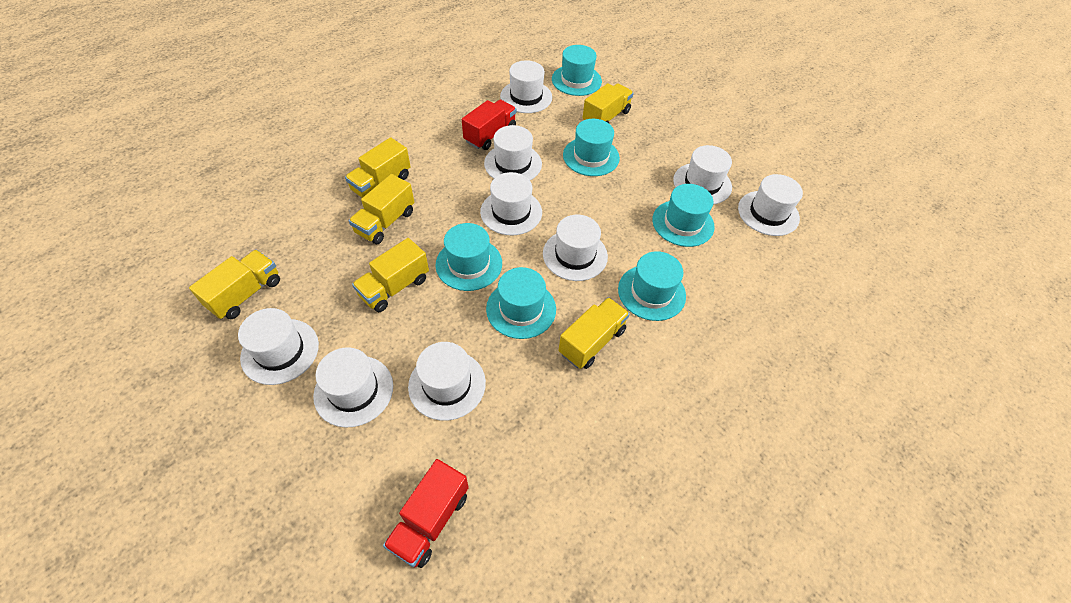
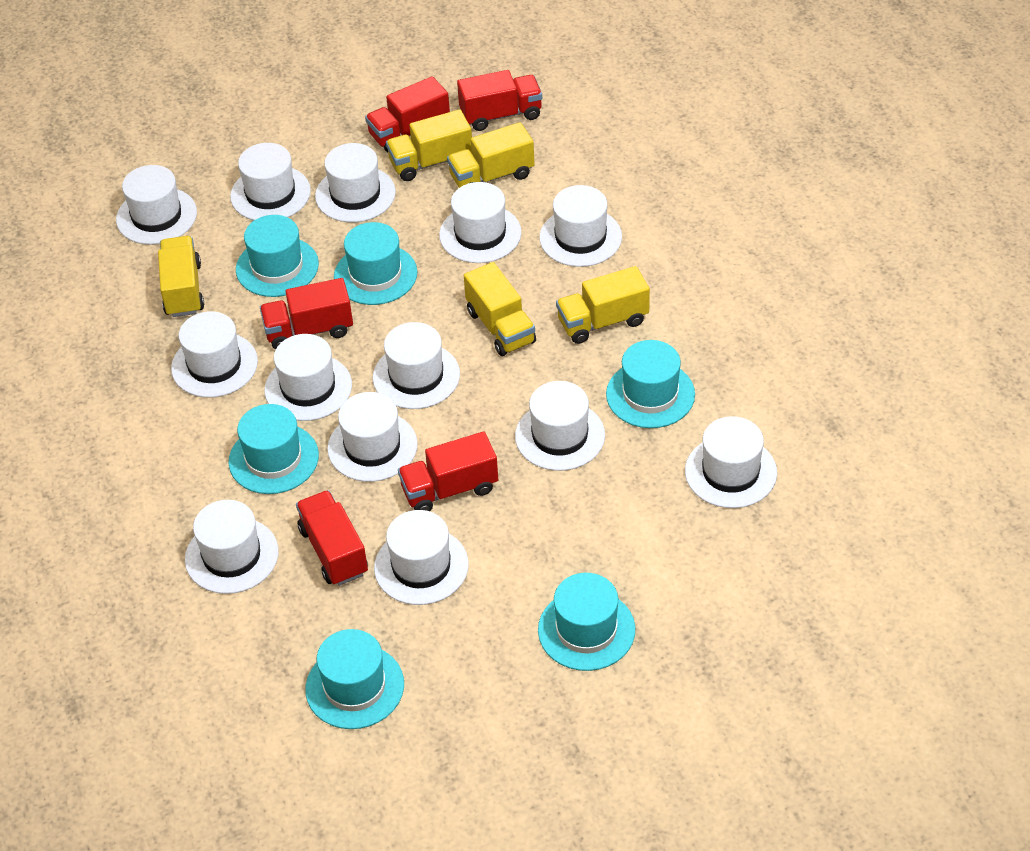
red truck: 2 -> 5
white hat: 9 -> 13
yellow truck: 6 -> 5

